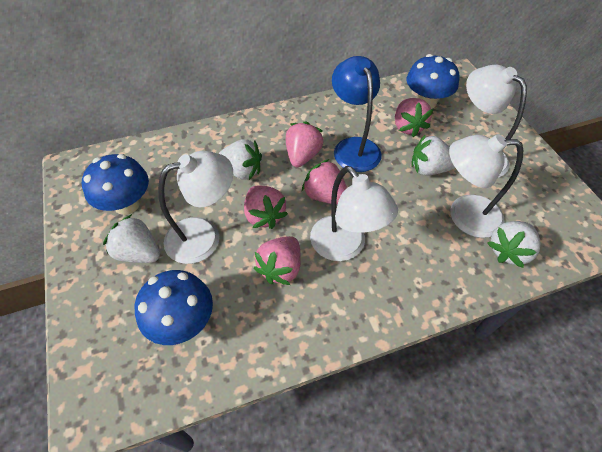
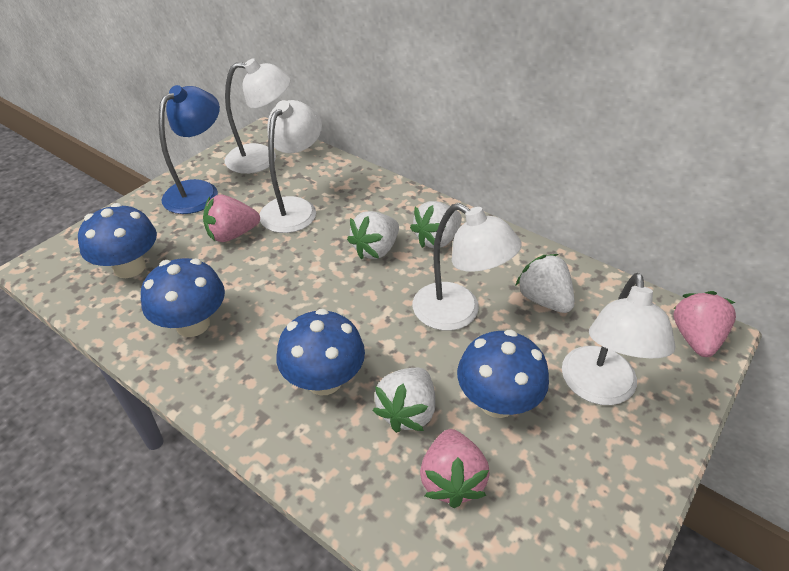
blue mushroom: 3 -> 4
pink strawberry: 5 -> 3

